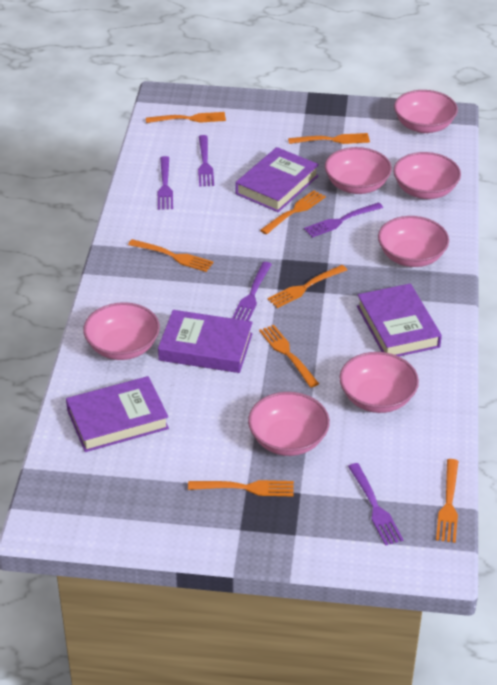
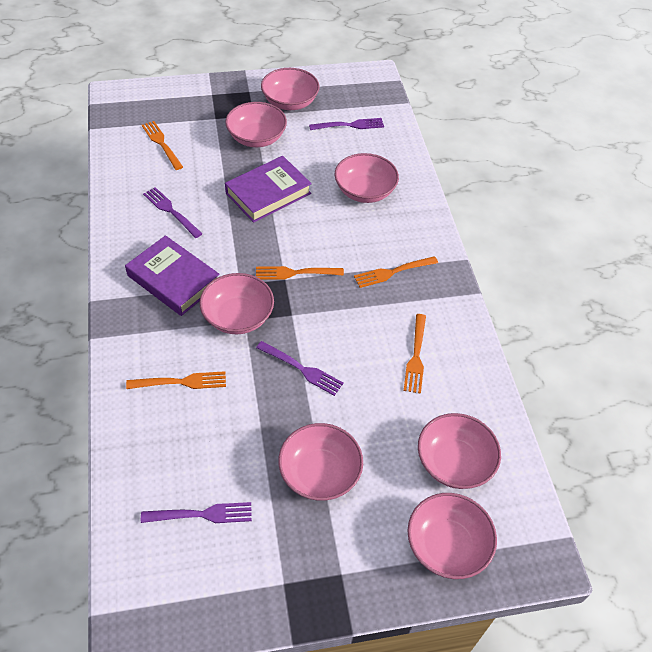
orange fork: 8 -> 5
purple book: 4 -> 2
purple fork: 5 -> 4

